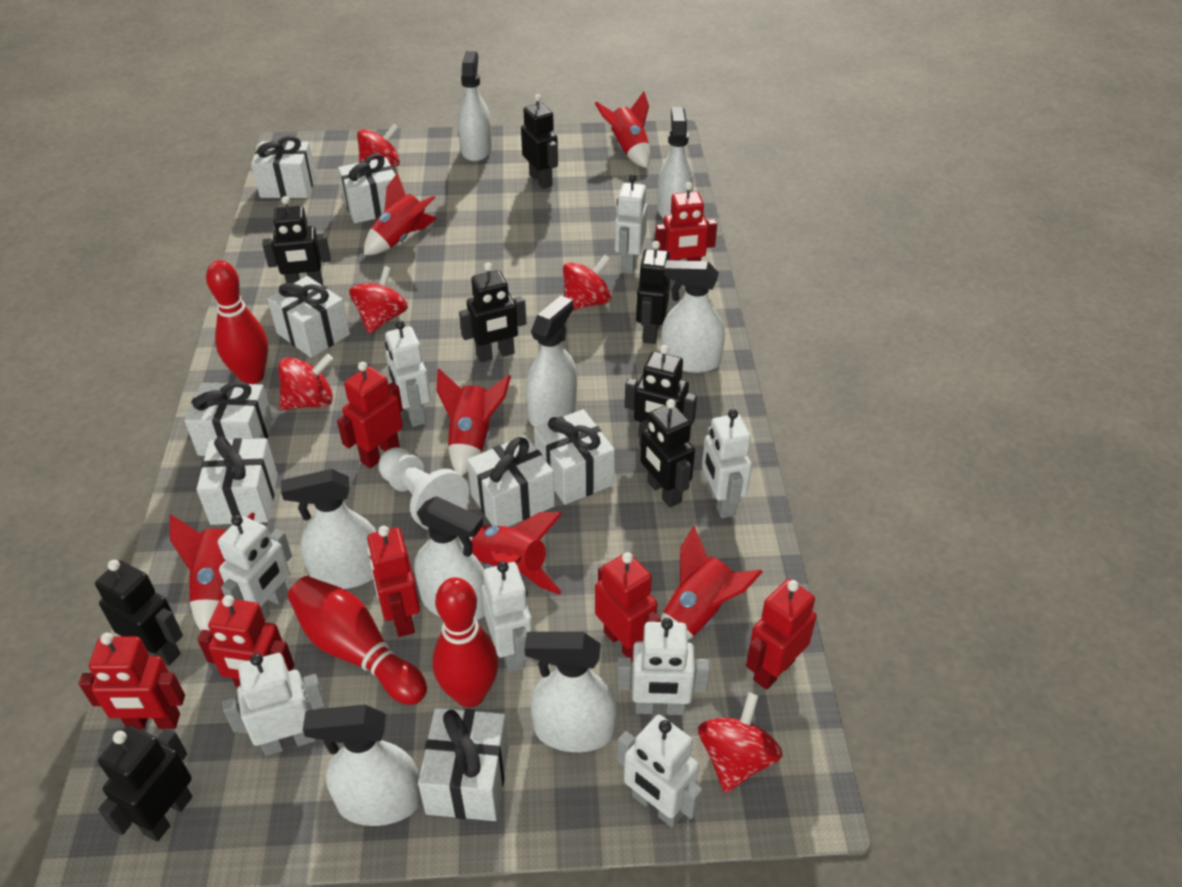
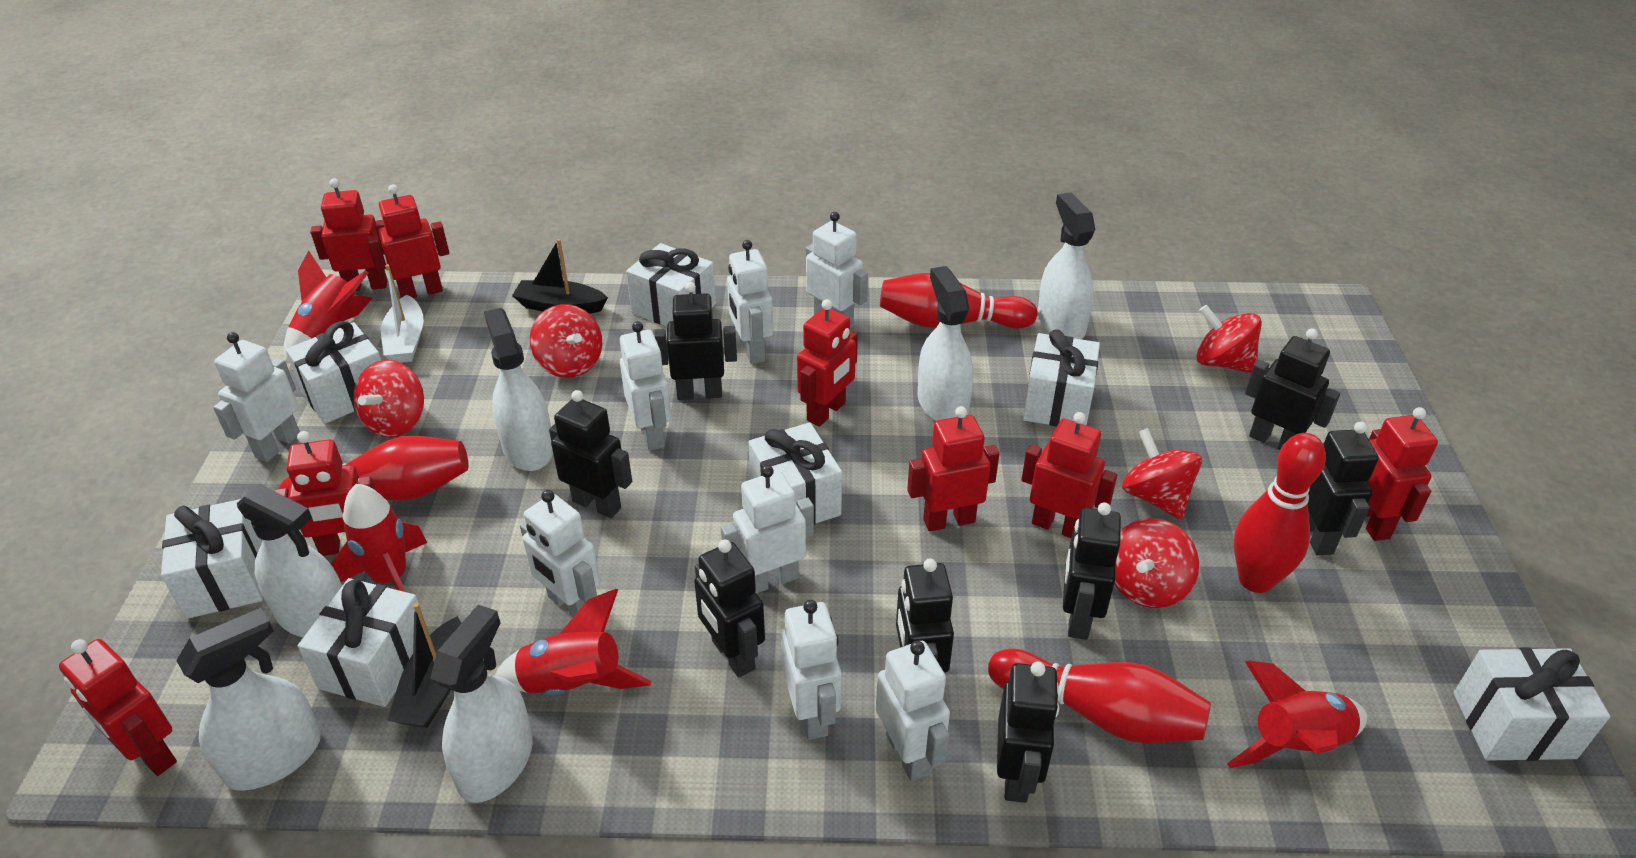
black boat: 0 -> 2
red bowling pin: 3 -> 4
red robot: 7 -> 8
red rocket: 6 -> 4
white boat: 0 -> 1
white gift: 8 -> 7
white pawn: 1 -> 0
white spray bottle: 8 -> 6

